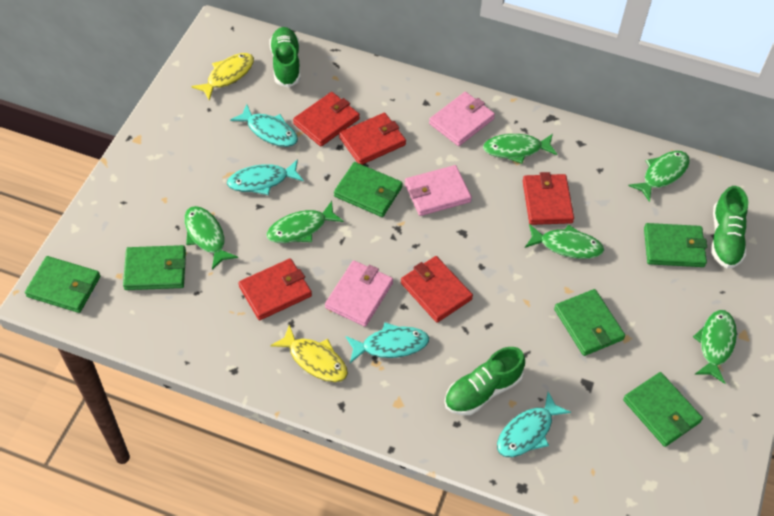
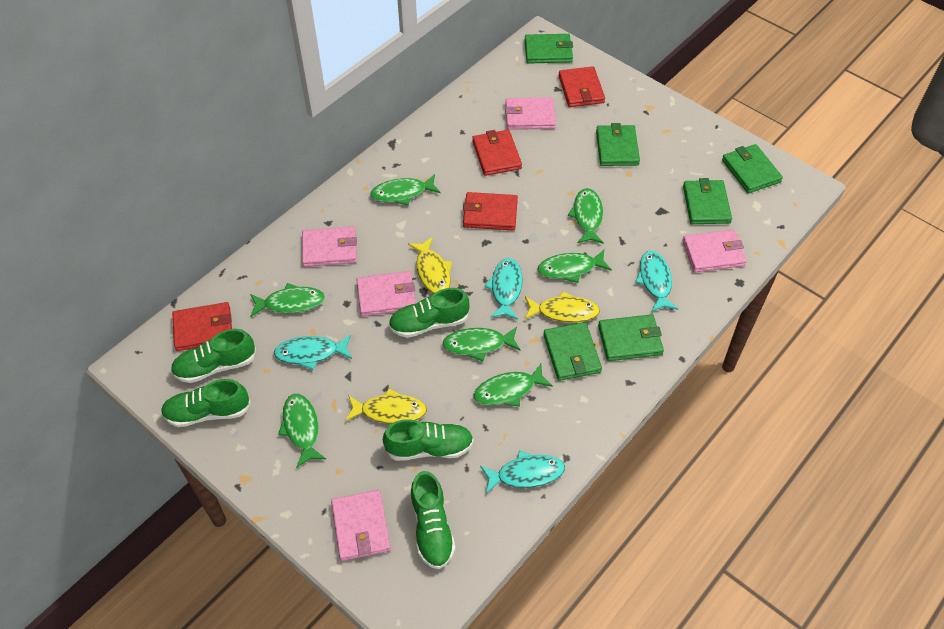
green fish: 6 -> 7
green shoe: 3 -> 5
pink wallet: 3 -> 5
red wallet: 5 -> 4
yellow fish: 2 -> 3

